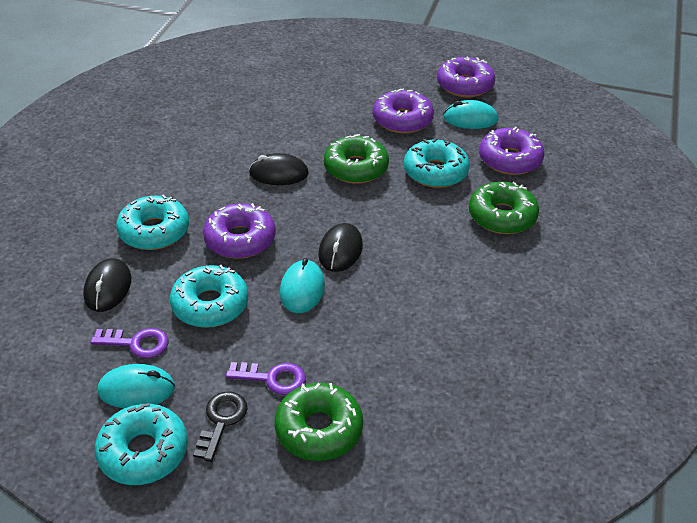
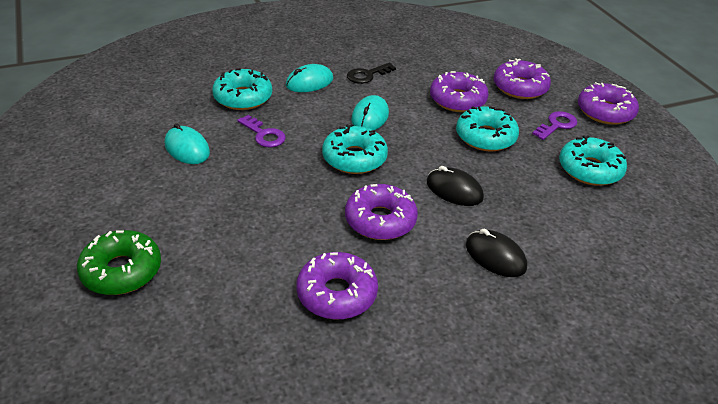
black mouse: 3 -> 2
green donut: 3 -> 1
purple donut: 4 -> 5

